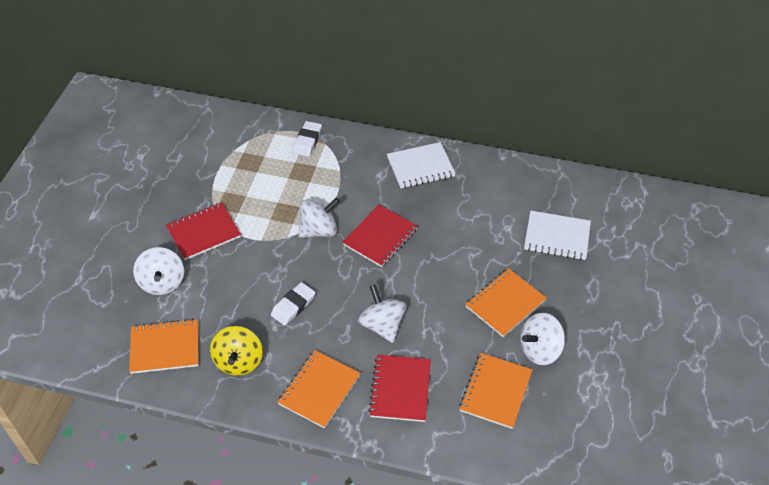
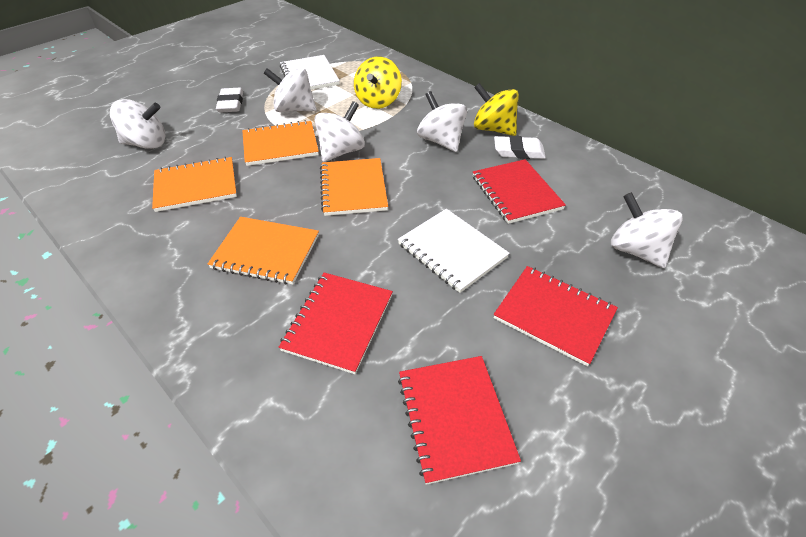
red notebook: 3 -> 4
white spinning top: 4 -> 5
yellow spinning top: 1 -> 2

